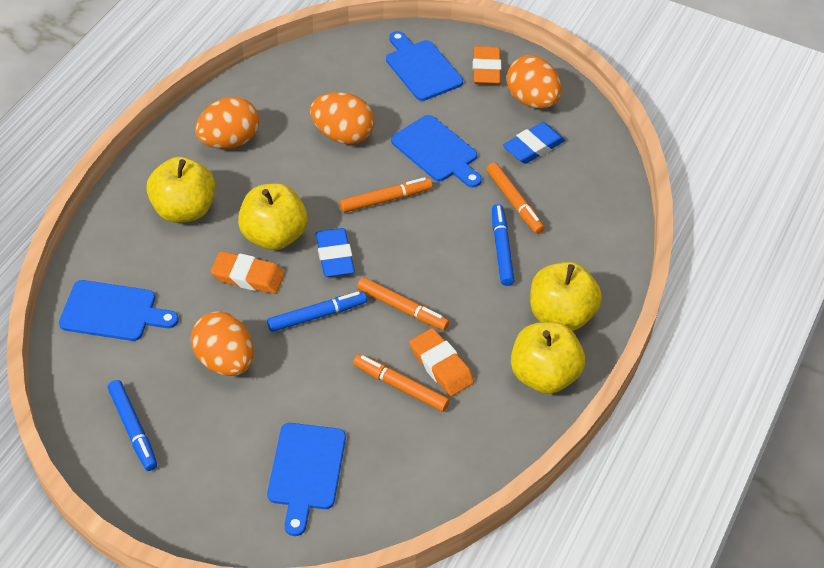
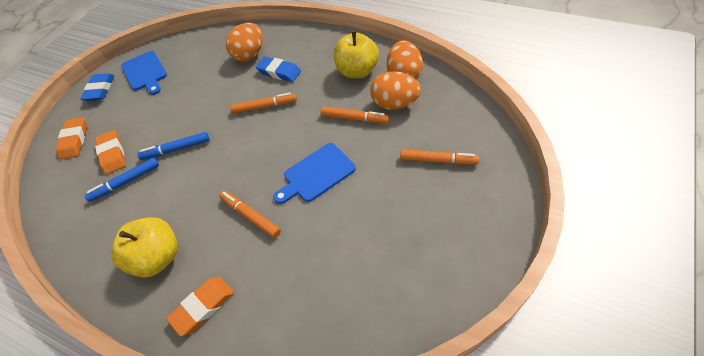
blue cutting board: 4 -> 2
blue marker: 3 -> 2
orange egg: 4 -> 3
yellow apple: 4 -> 2

